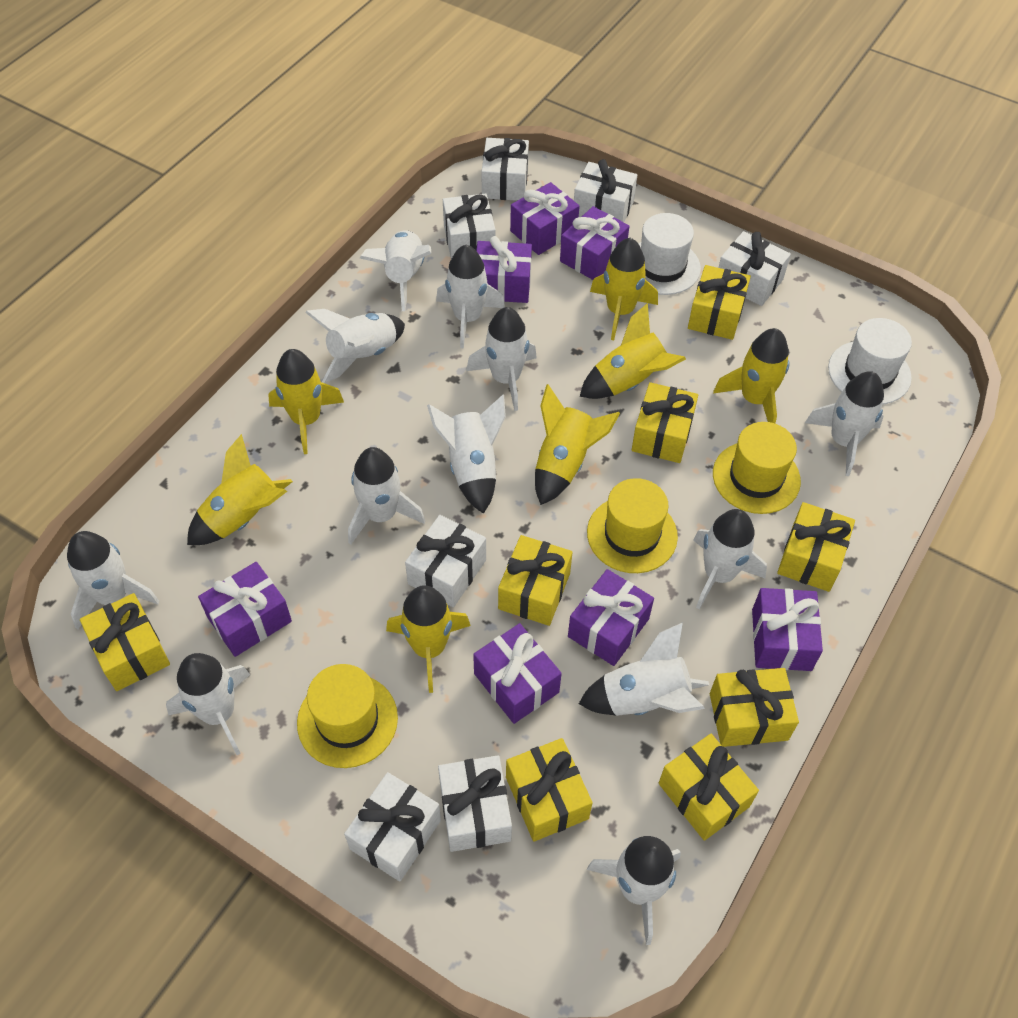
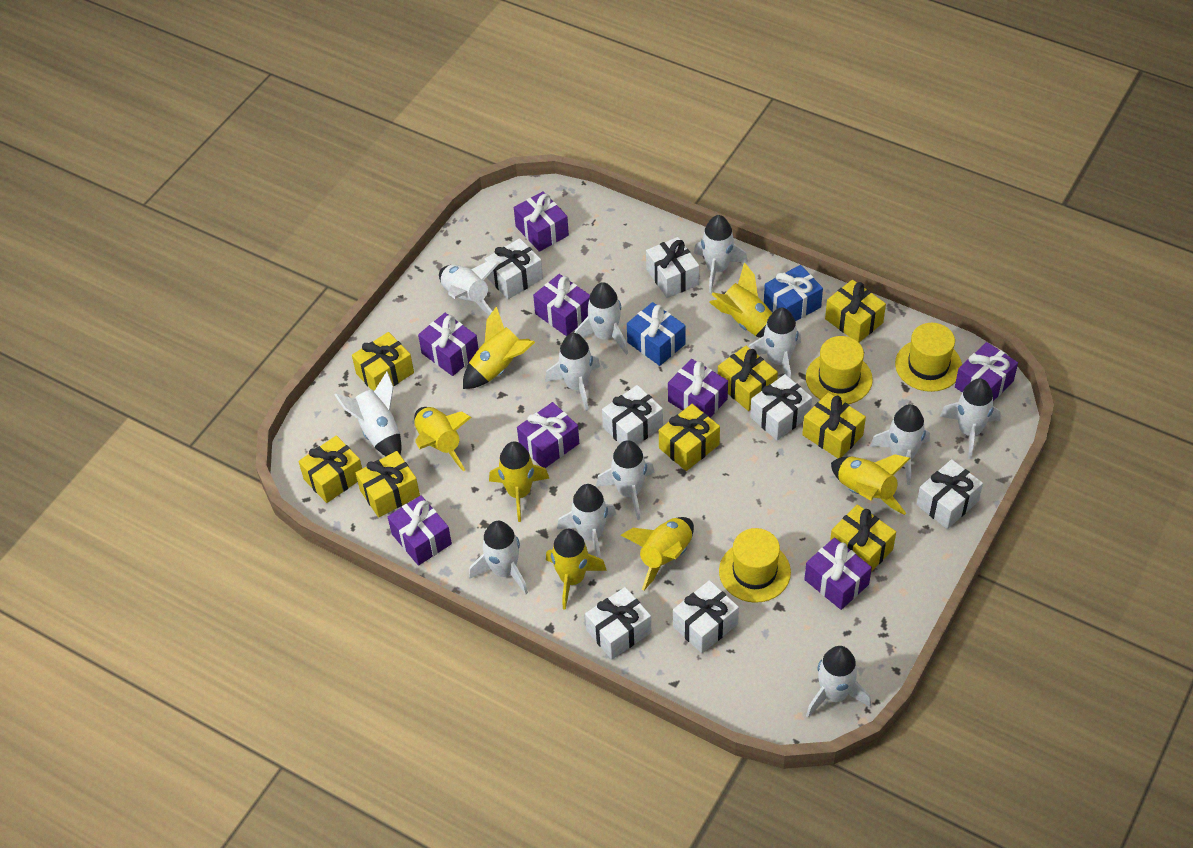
blue gift: 0 -> 2
purple gift: 7 -> 8
white hat: 2 -> 0

